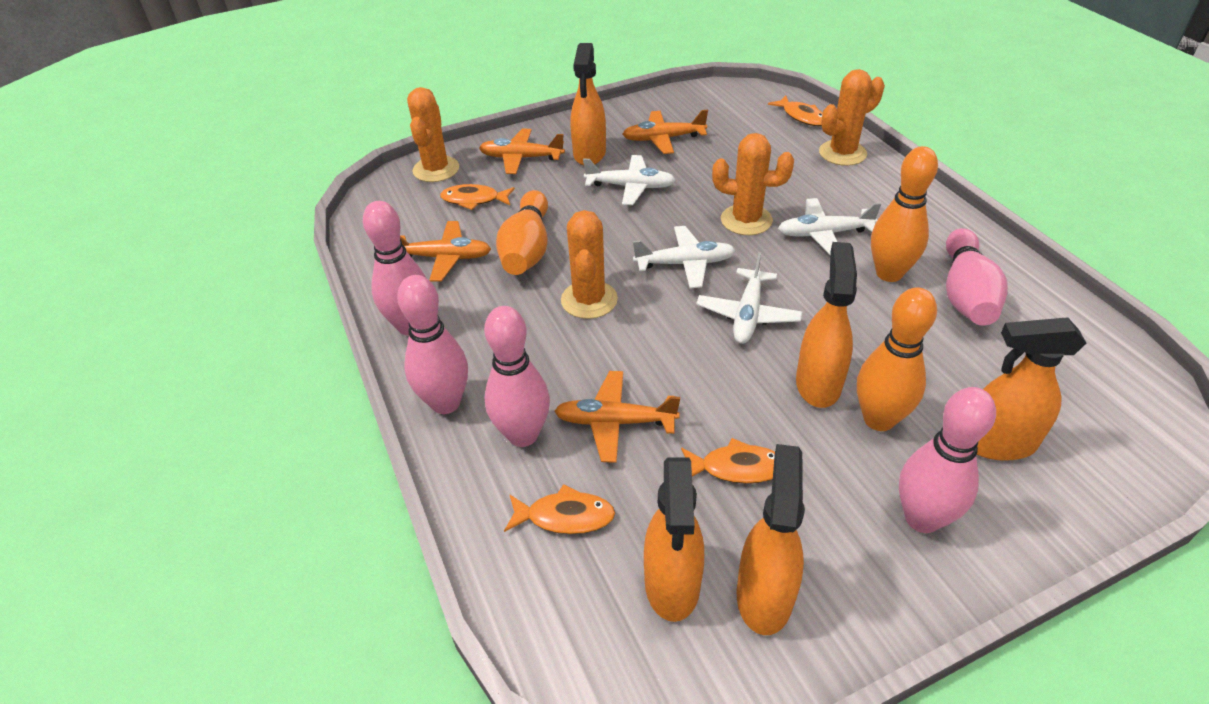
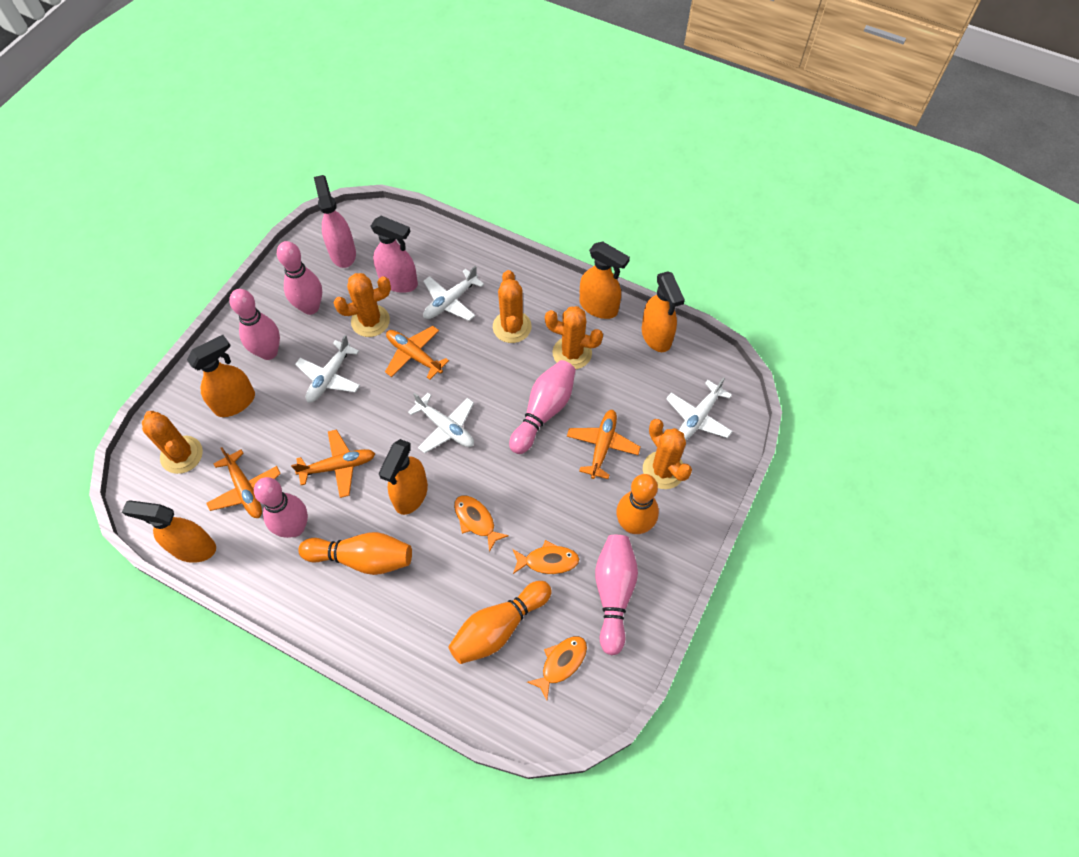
orange cactus: 4 -> 5
orange fish: 4 -> 3
pink spray bottle: 0 -> 2

